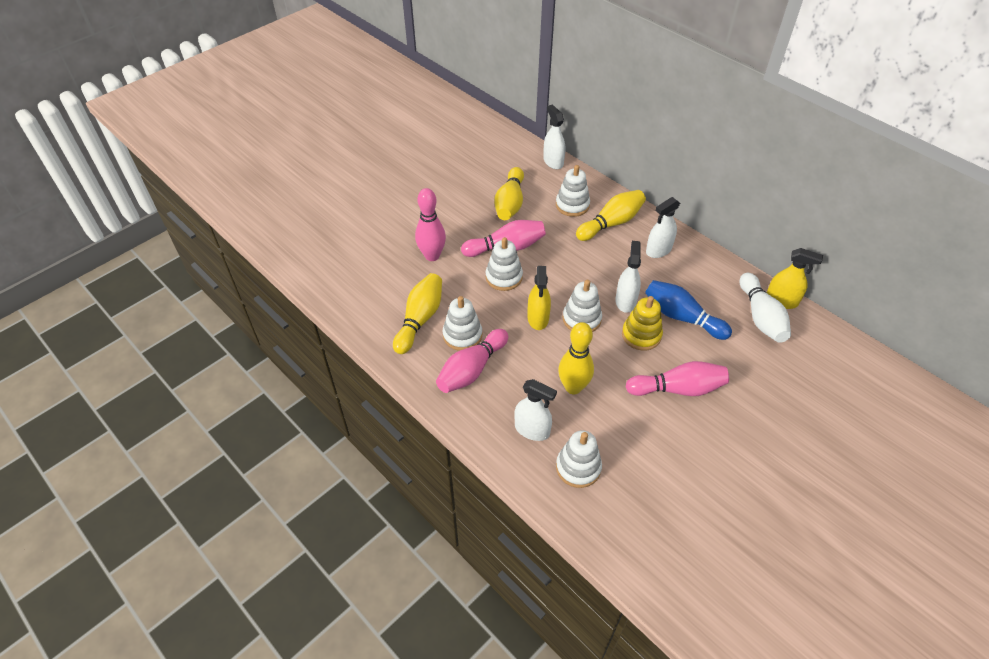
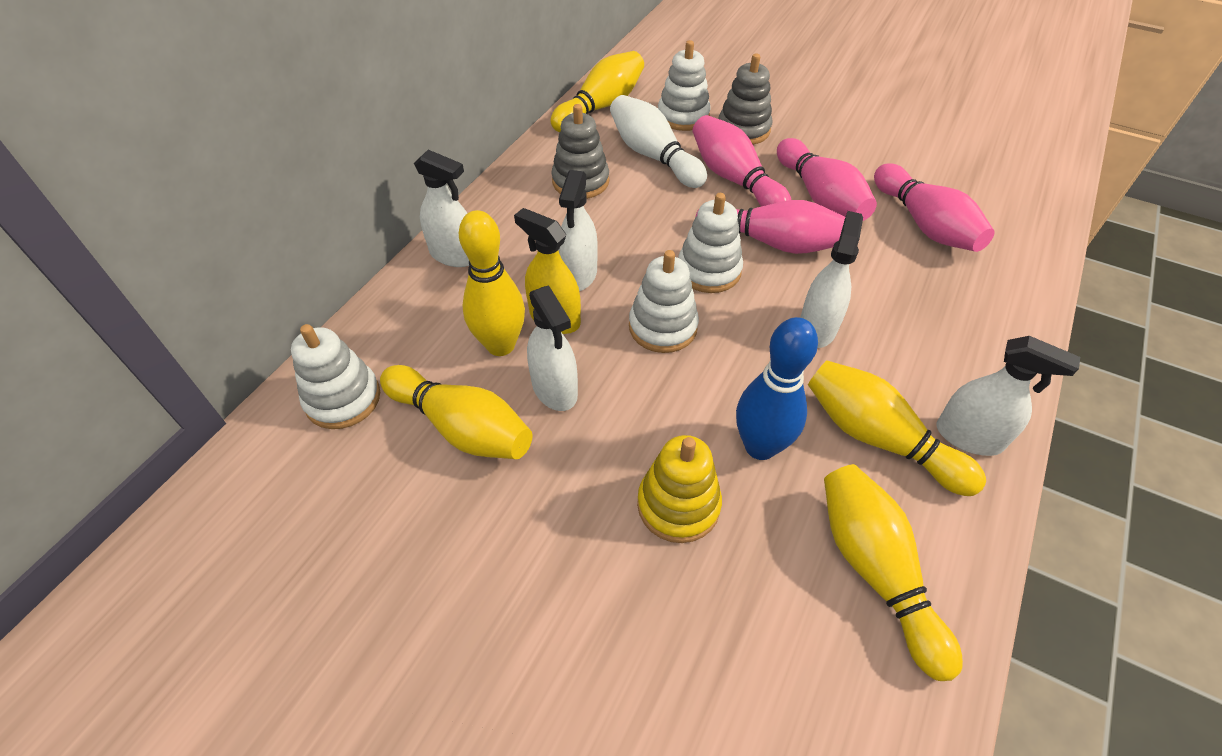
grey stacking toy: 0 -> 2
white spray bottle: 4 -> 5
white stacking toy: 5 -> 4
yellow bowling pin: 4 -> 5
yellow spray bottle: 2 -> 1

